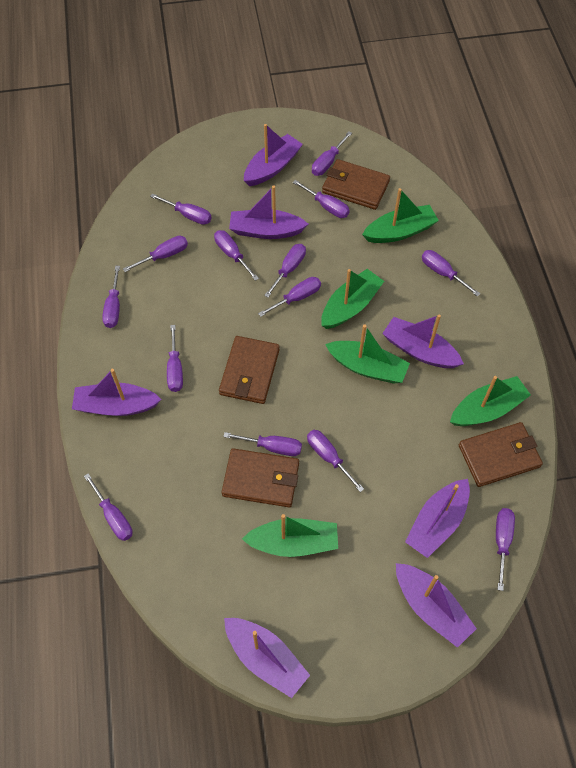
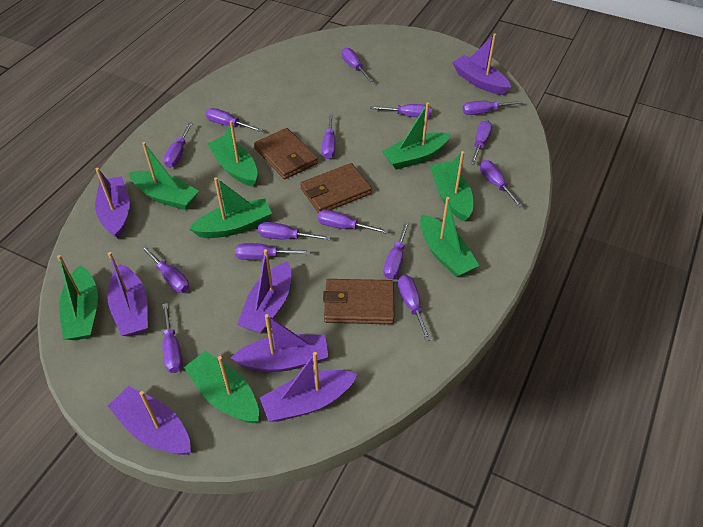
brown wallet: 4 -> 3
green boat: 5 -> 8
purple screwdriver: 14 -> 15

